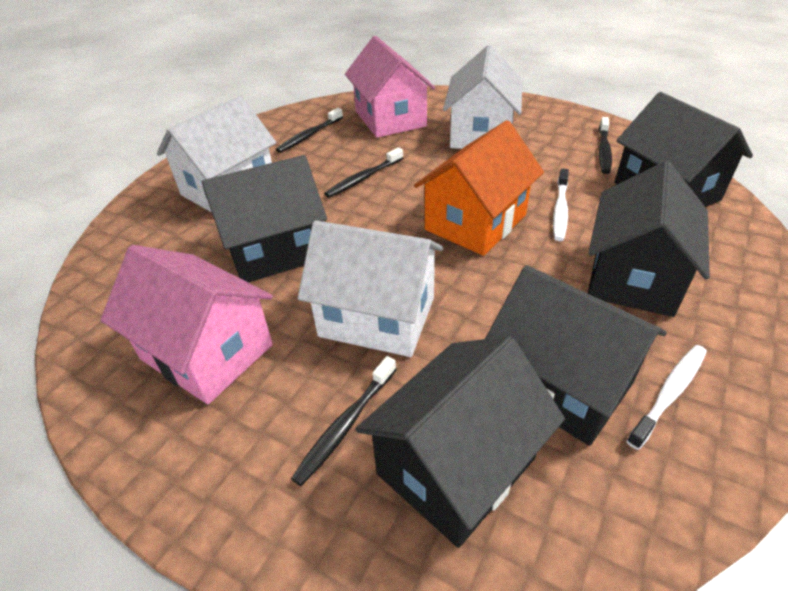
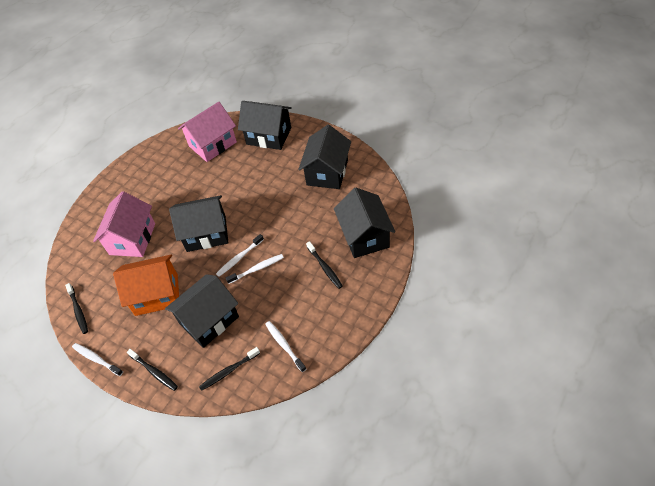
white house: 3 -> 0
white toothbrush: 2 -> 4

